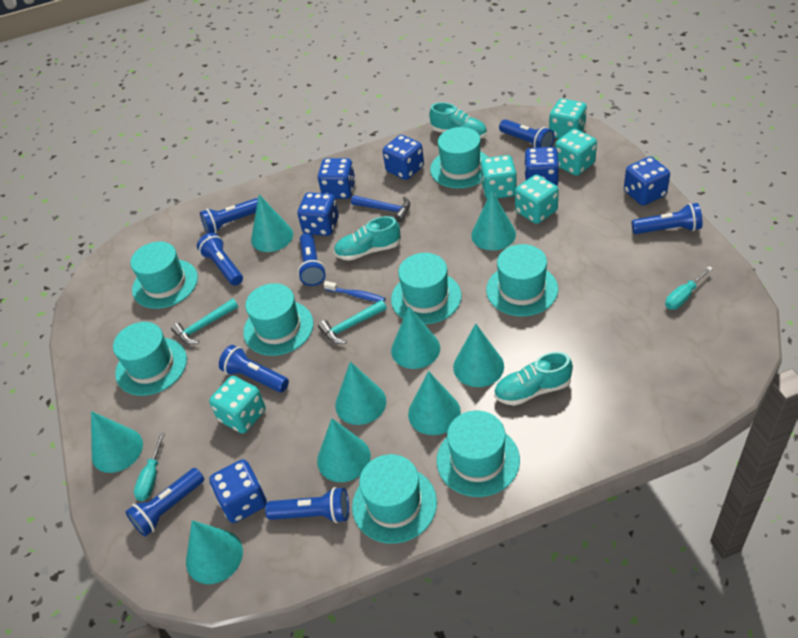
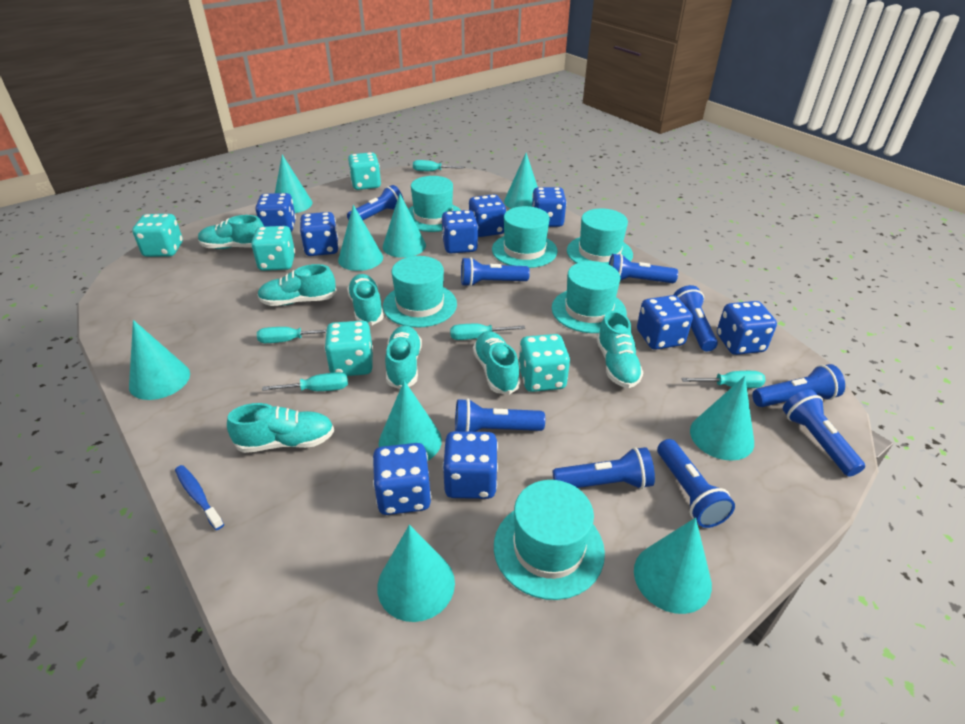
blue dice: 6 -> 9
blue flashlight: 8 -> 9
blue hammer: 1 -> 0
turquoise hammer: 2 -> 0
turquoise hat: 8 -> 6
turquoise screwdriver: 2 -> 5
turquoise shoe: 3 -> 7

